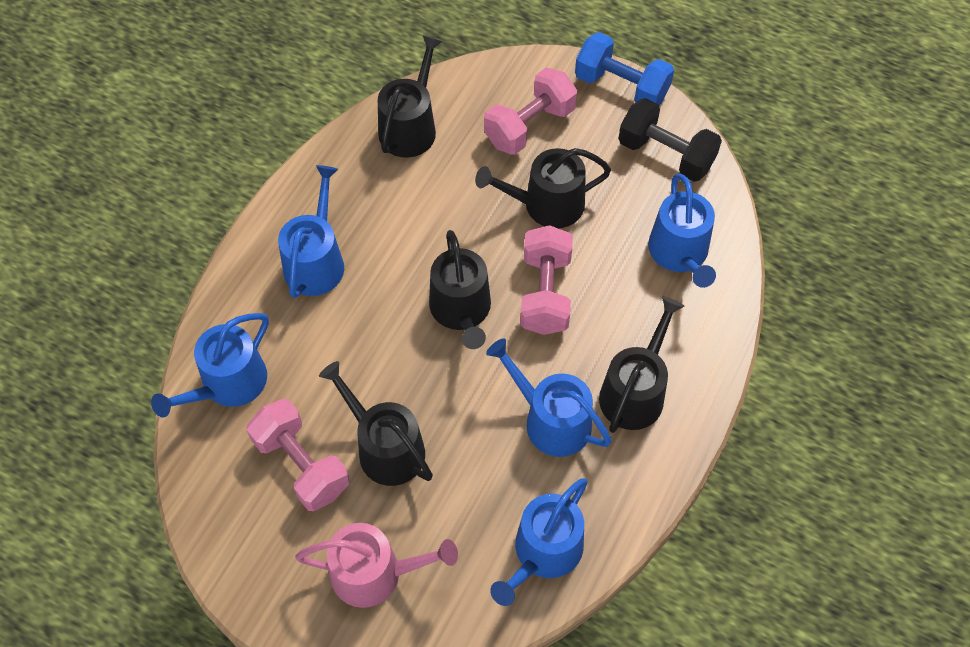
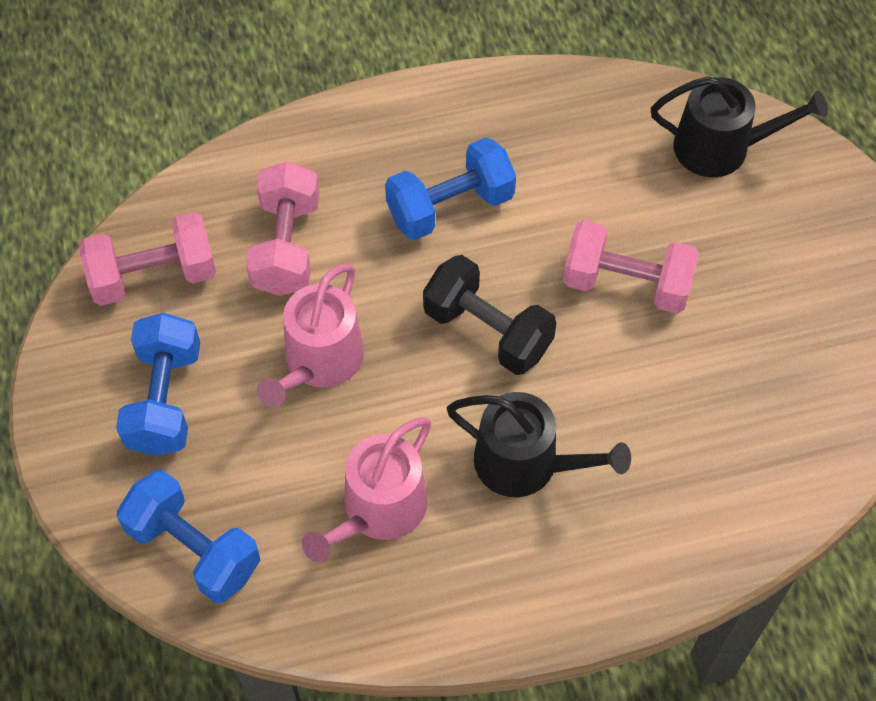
black watering can: 5 -> 2
blue dumbbell: 1 -> 3
blue watering can: 5 -> 0
pink watering can: 1 -> 2

